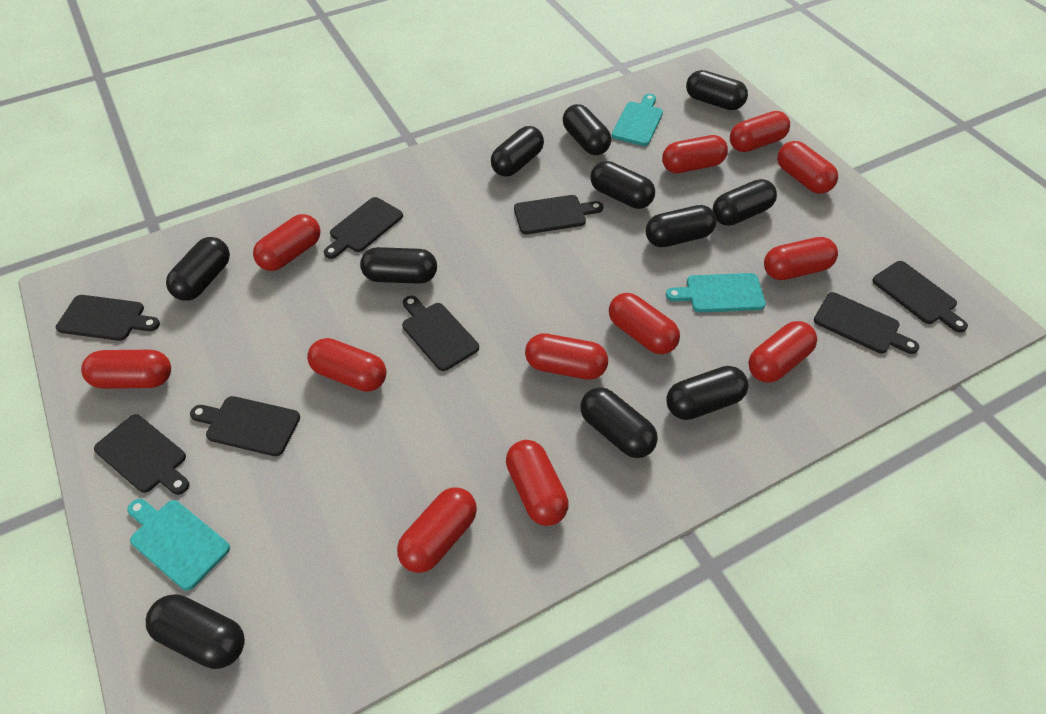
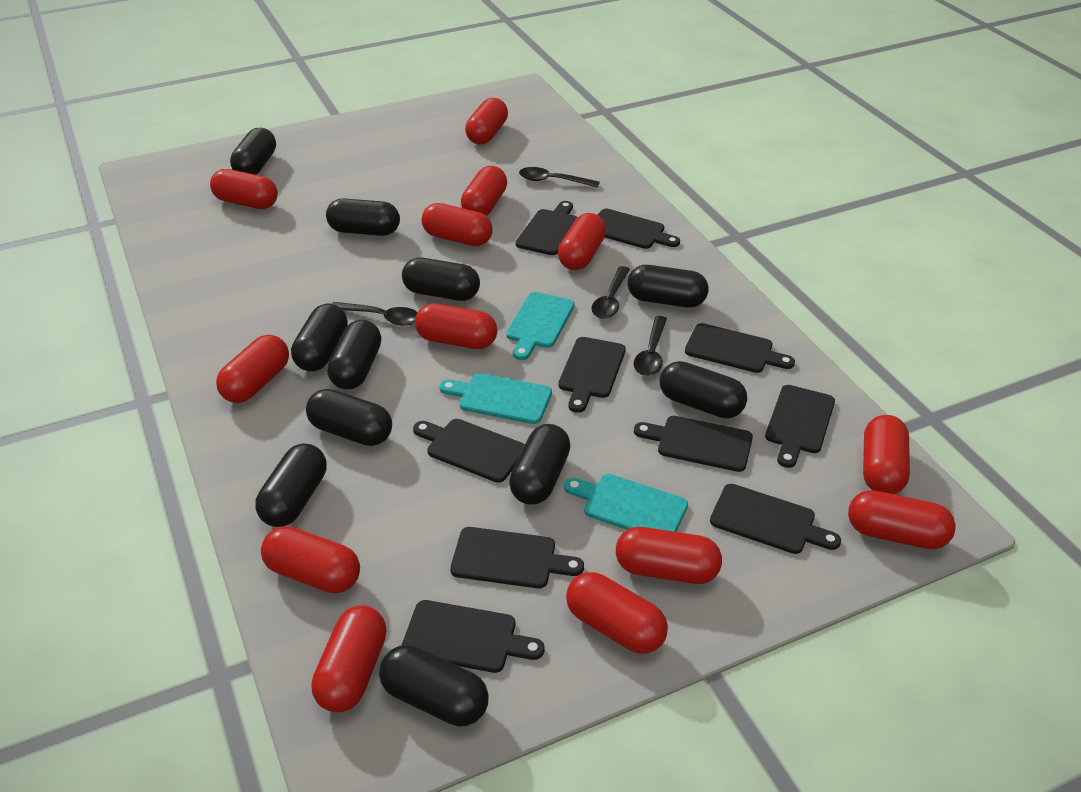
black cutting board: 8 -> 10
black spoon: 0 -> 4
red capsule: 12 -> 13

